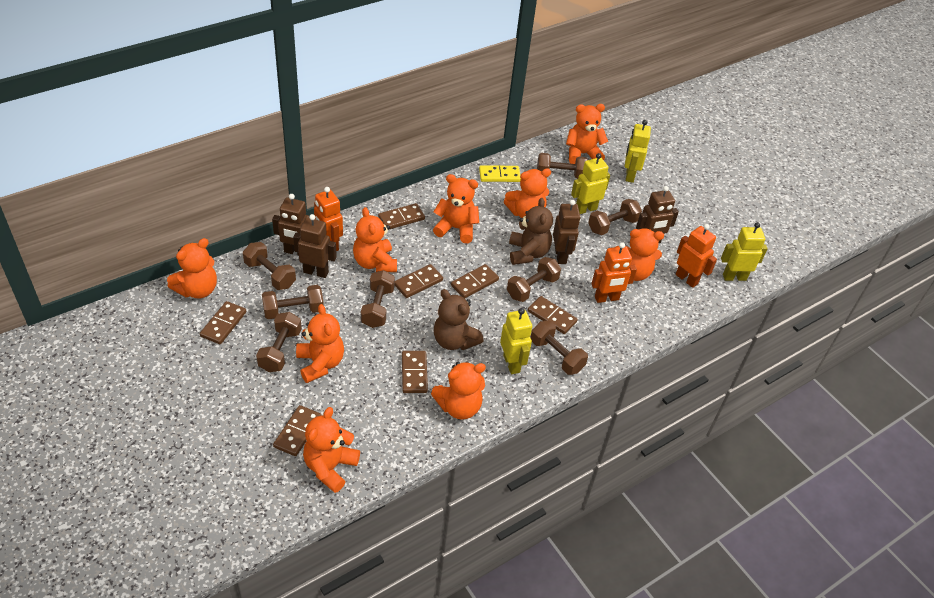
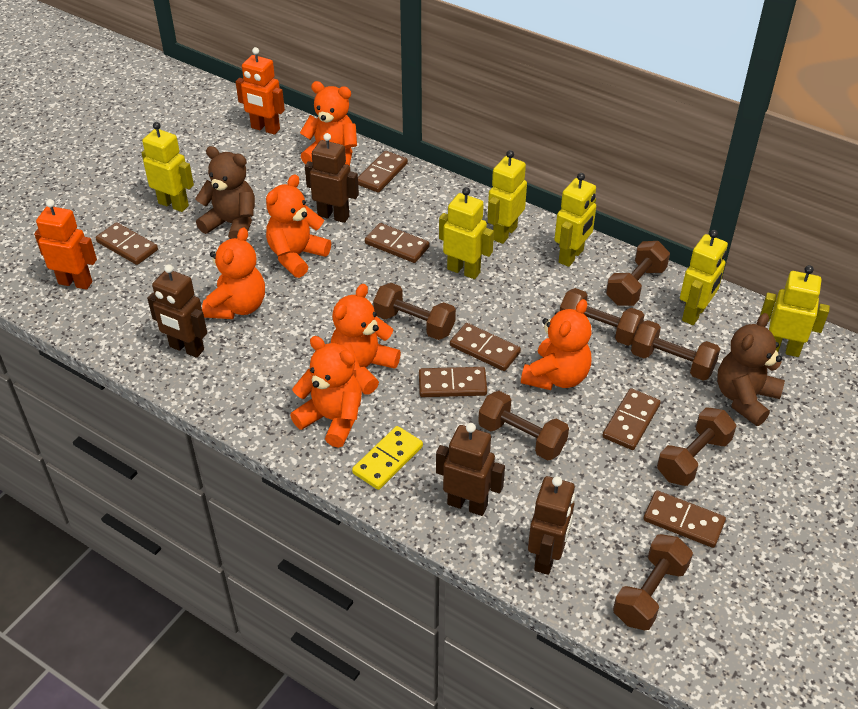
brown dumbbell: 8 -> 7
orange robot: 3 -> 2
orange teddy bear: 9 -> 6
yellow robot: 4 -> 6

